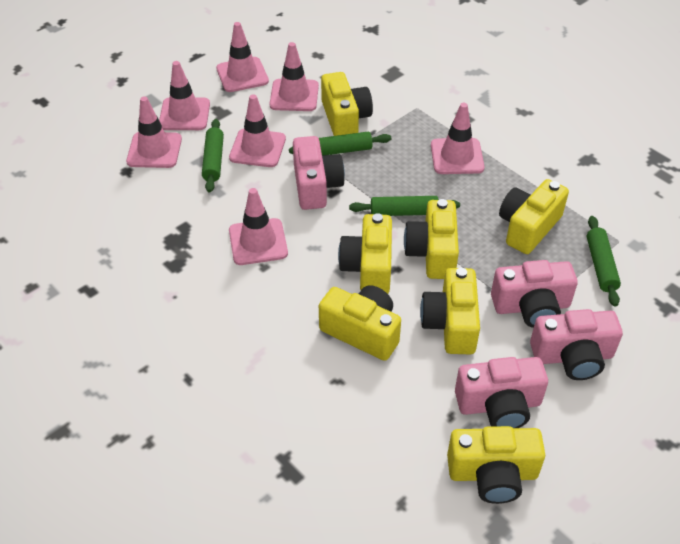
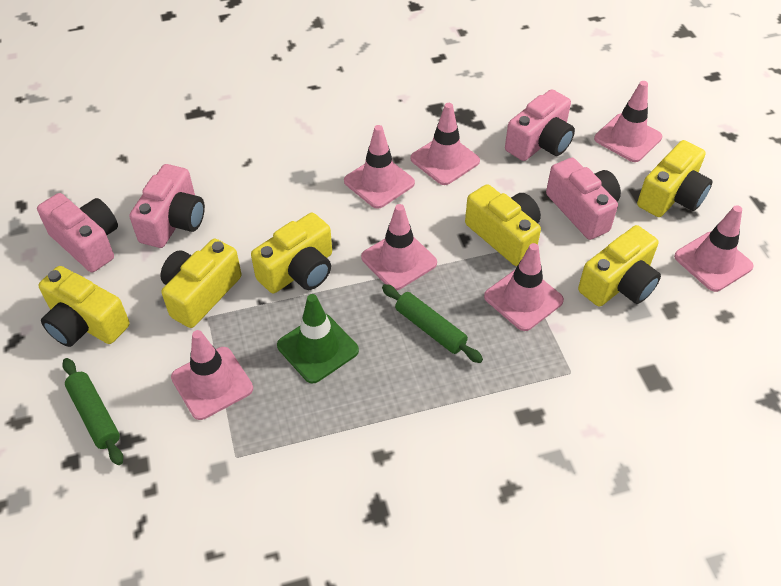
green rolling pin: 4 -> 2
green traffic cone: 0 -> 1
yellow camera: 7 -> 6

